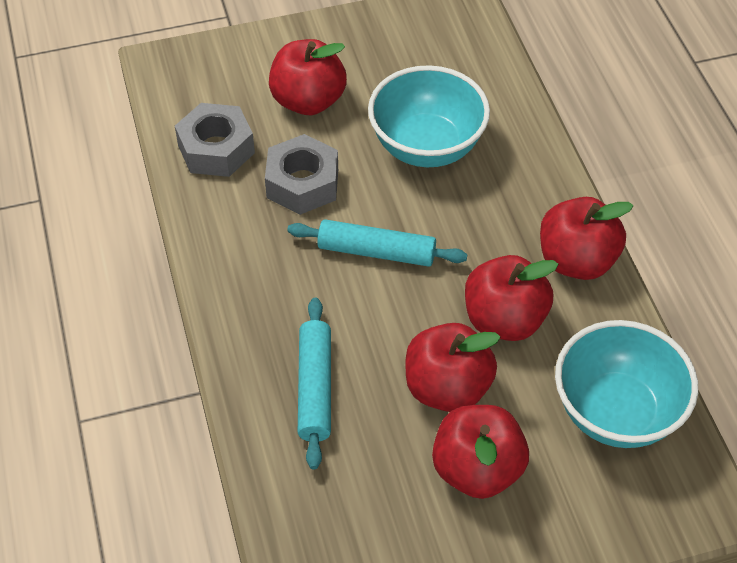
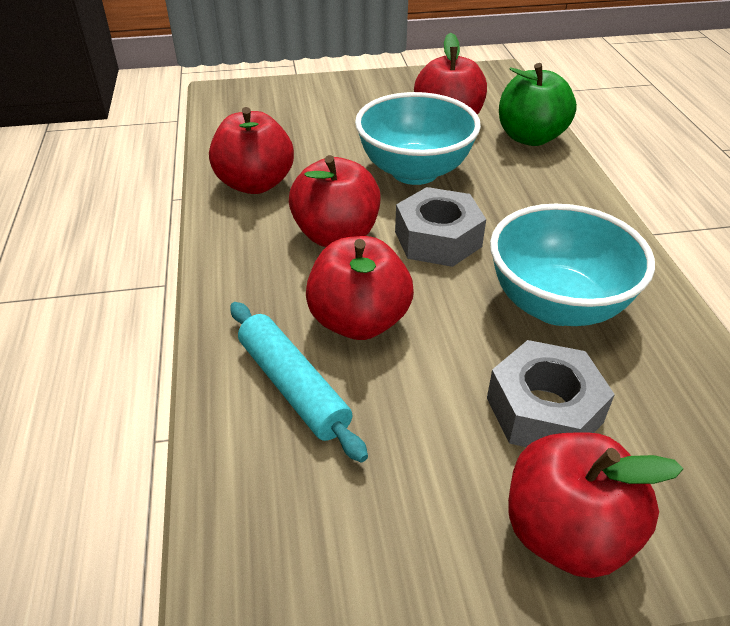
green apple: 0 -> 1
turquoise rolling pin: 2 -> 1

